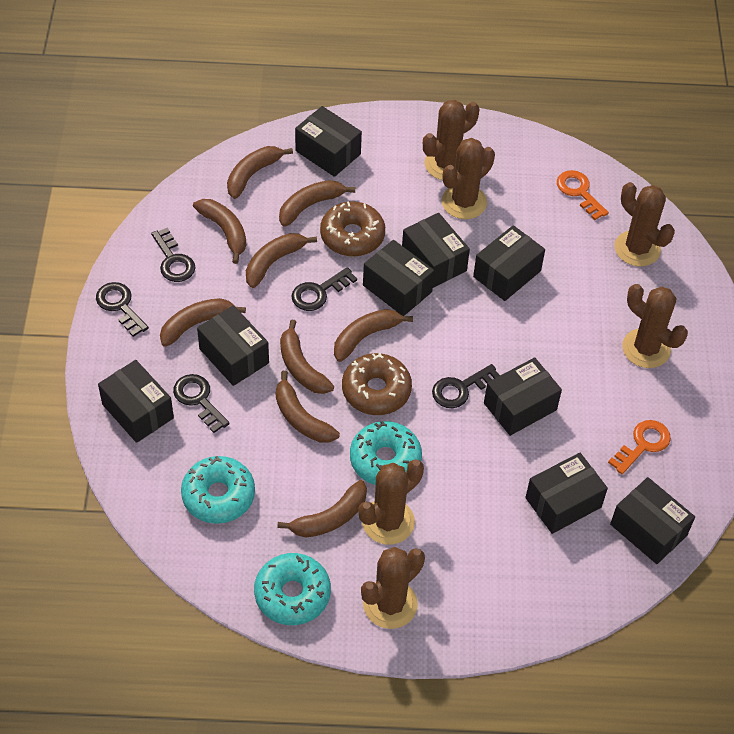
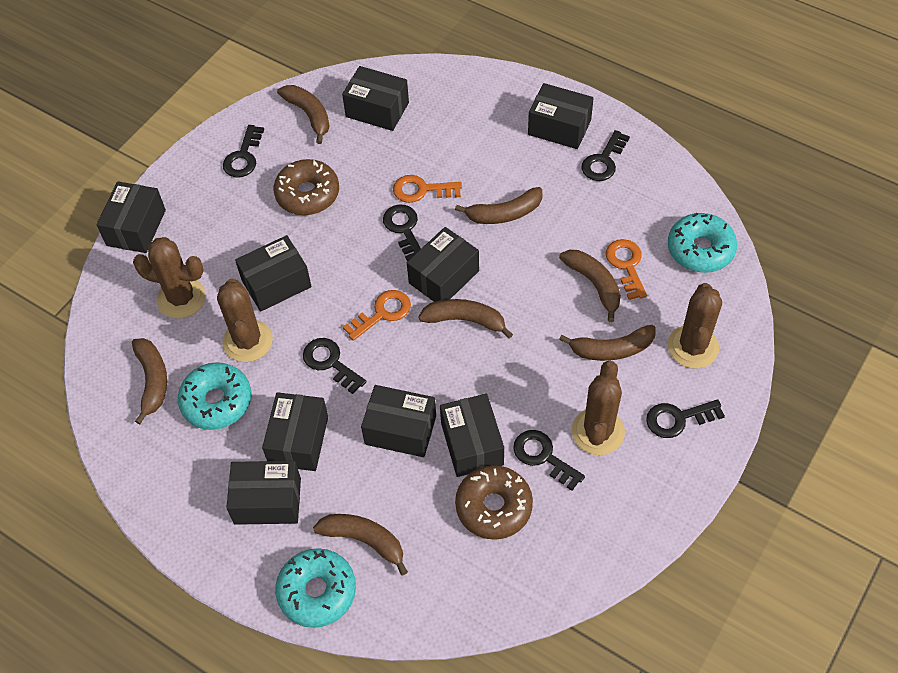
black key: 5 -> 6
brown banana: 9 -> 7
brown cactus: 6 -> 4
orange key: 2 -> 3

